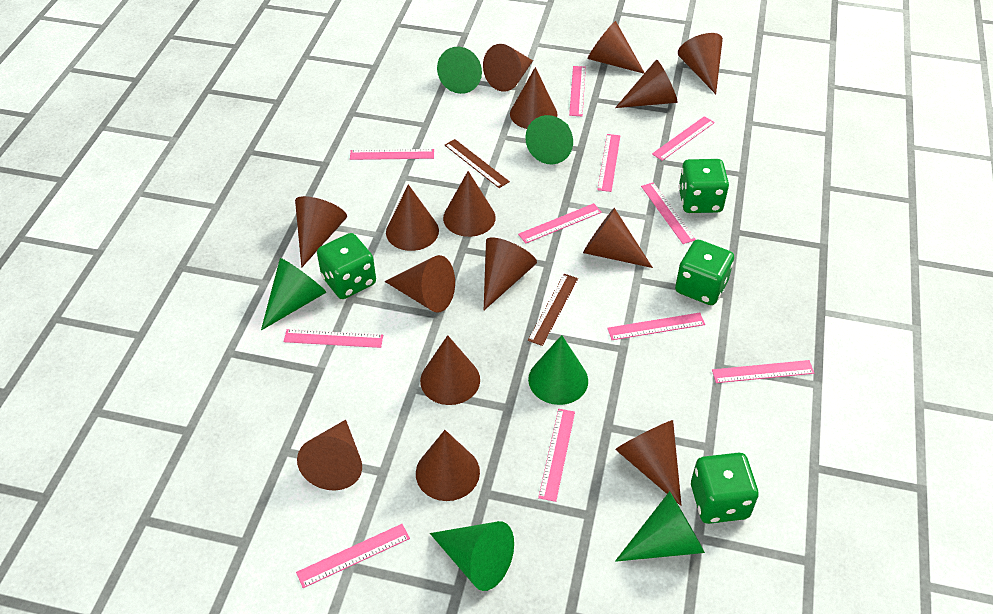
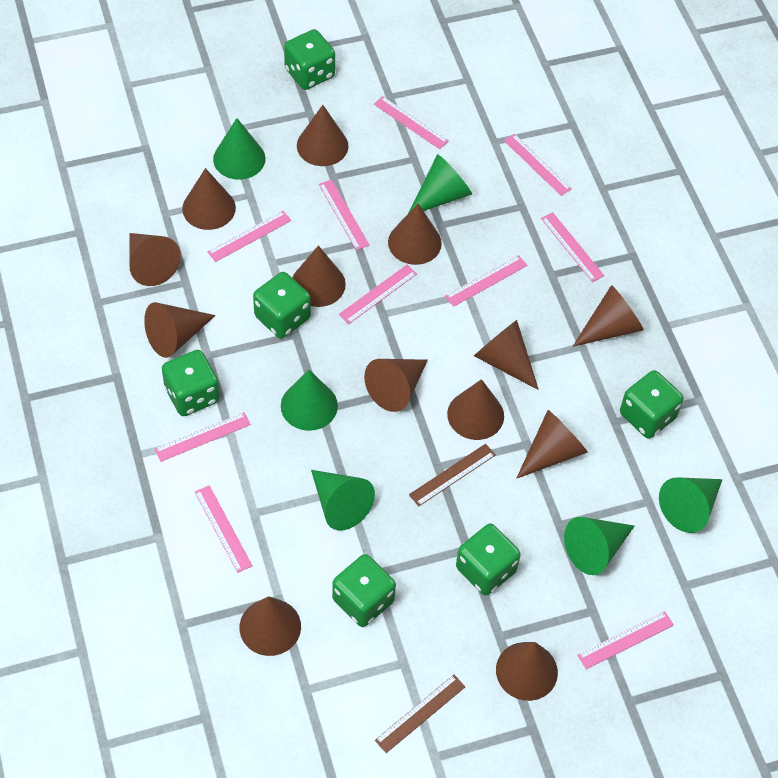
brown cone: 15 -> 13
green dice: 4 -> 6
pink ruler: 11 -> 10

